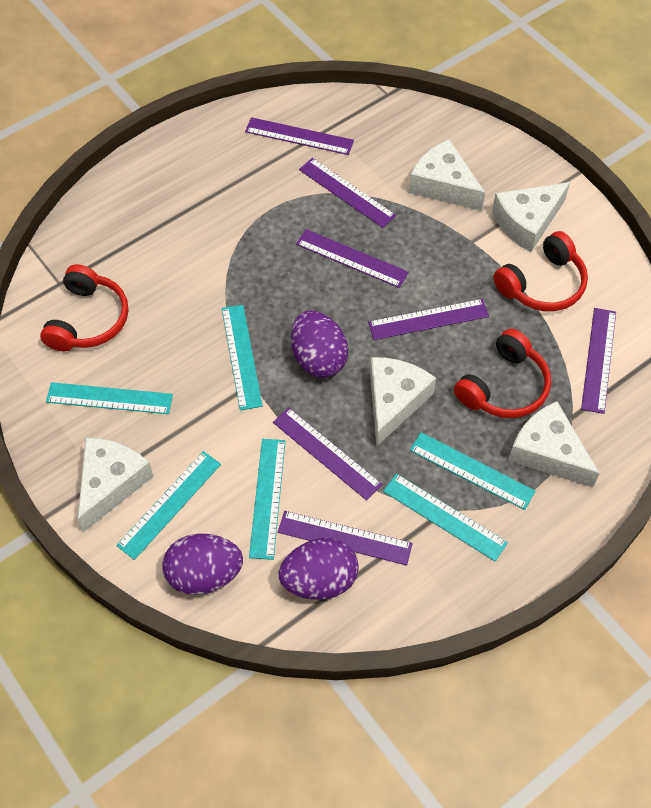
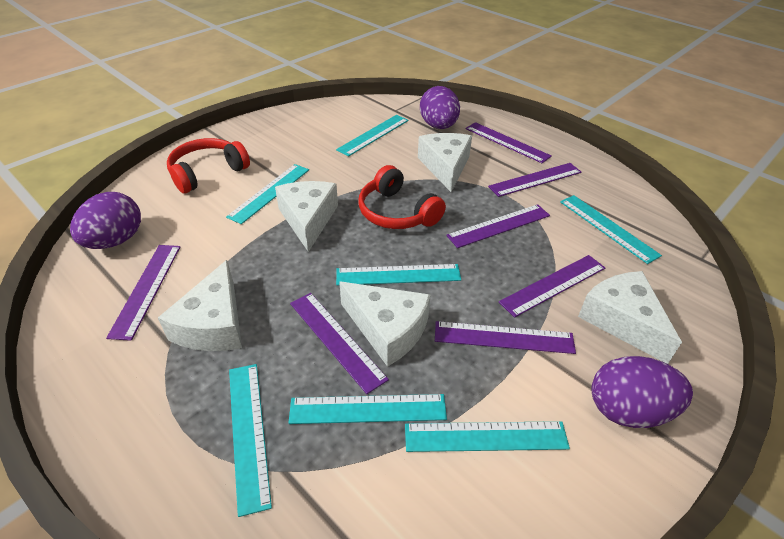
red headphones: 3 -> 2
turquoise ruler: 6 -> 7

